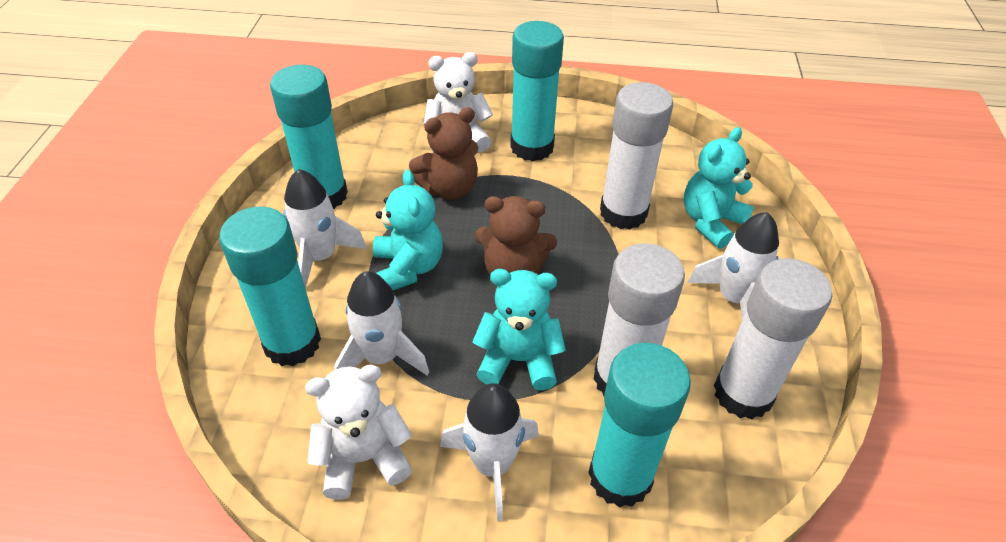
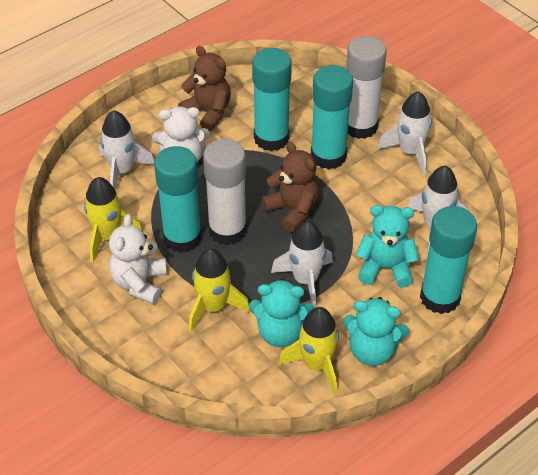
white glue stick: 3 -> 2
yellow rocket: 0 -> 3

